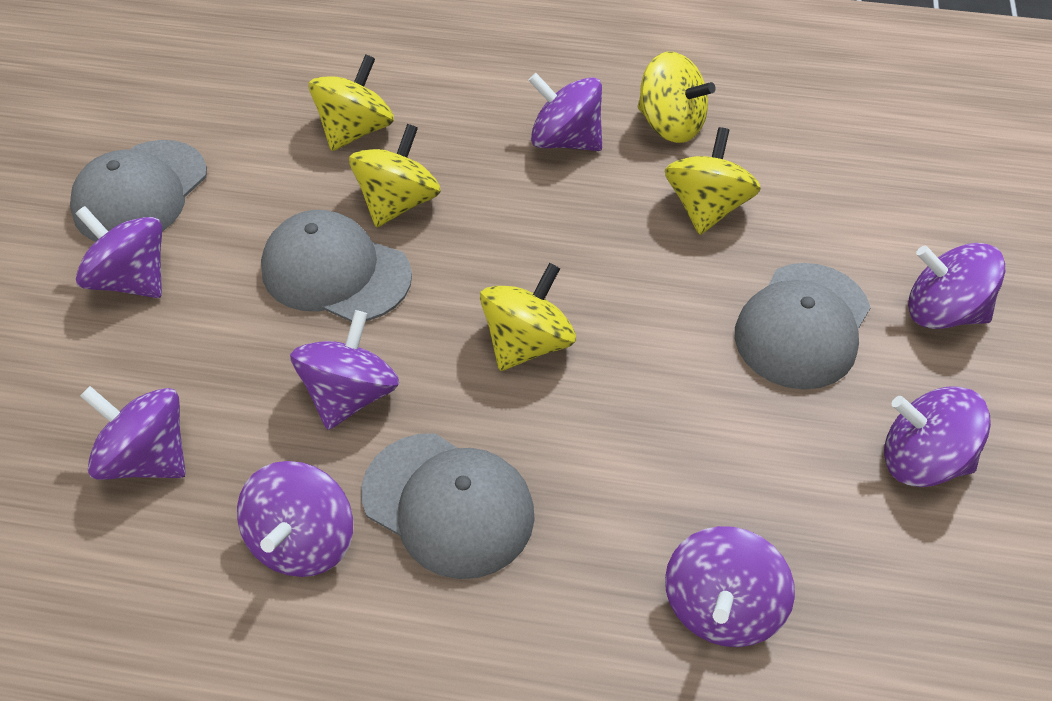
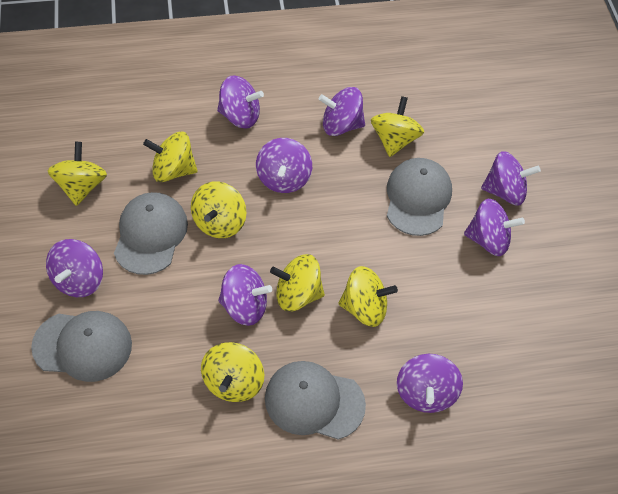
yellow spinning top: 5 -> 7

